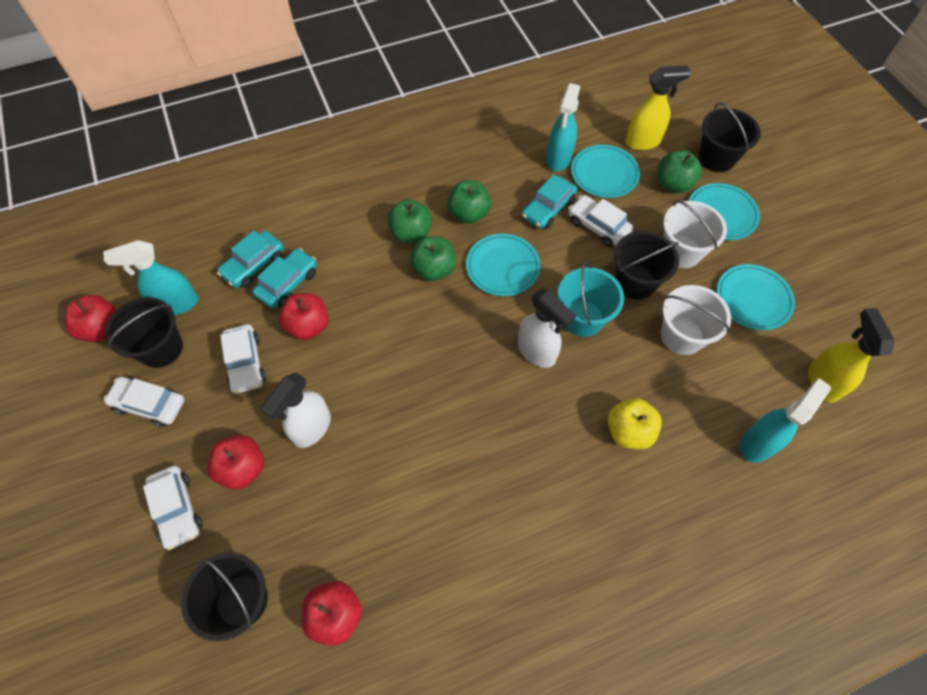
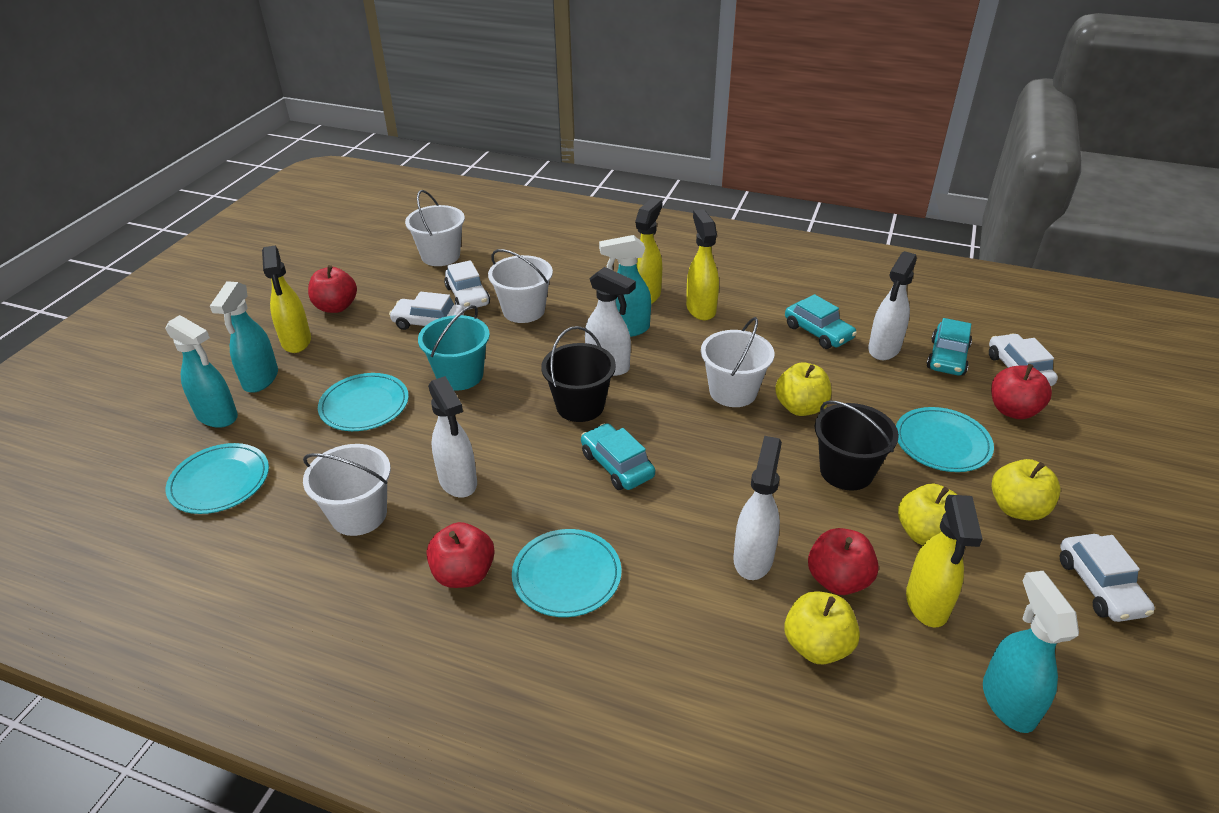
black bucket: 4 -> 2
green apple: 4 -> 0
turquoise spray bottle: 3 -> 4
white bucket: 2 -> 4
white spray bottle: 2 -> 4
yellow apple: 1 -> 4
yellow spray bottle: 2 -> 4

